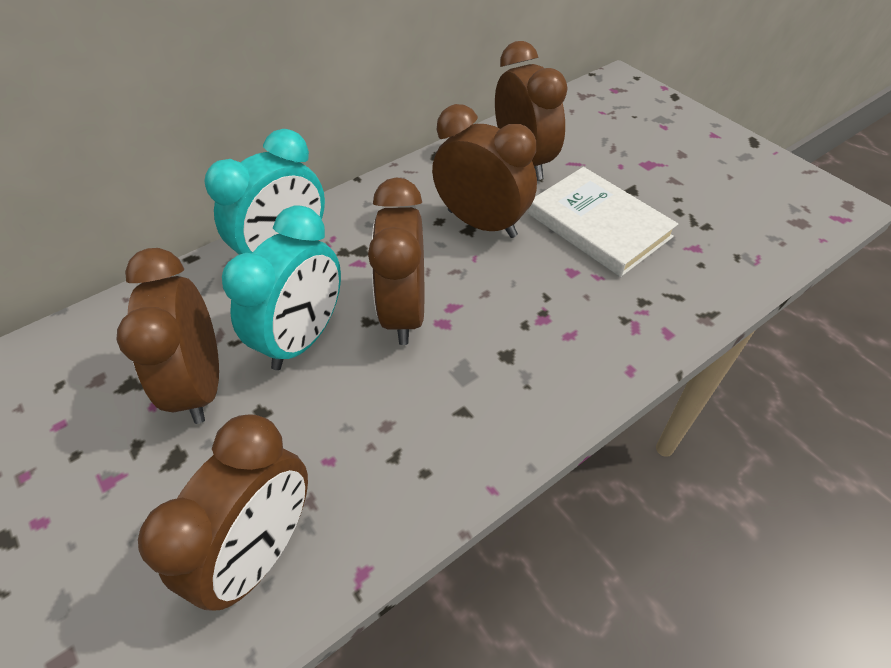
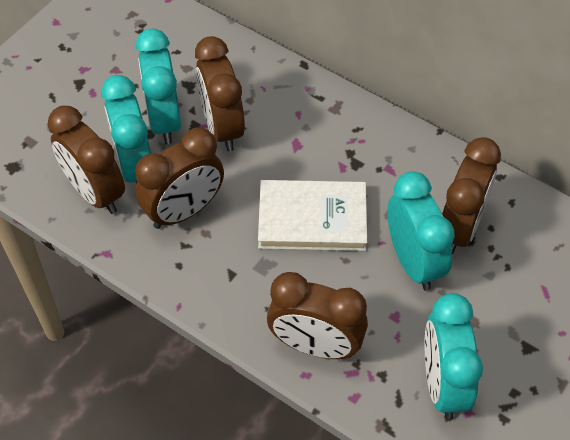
turquoise clock: 2 -> 4

